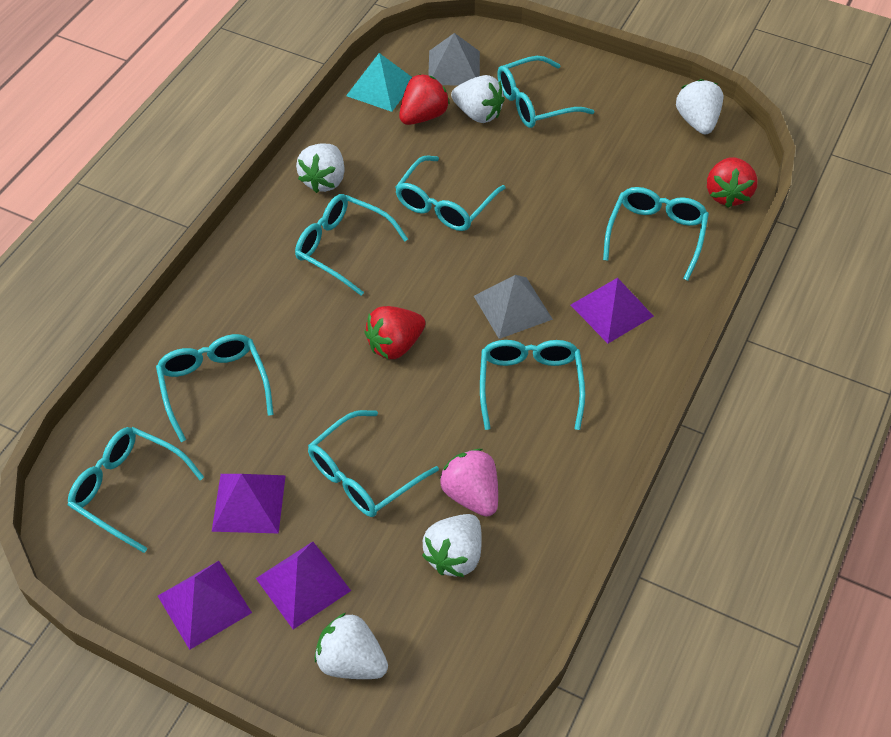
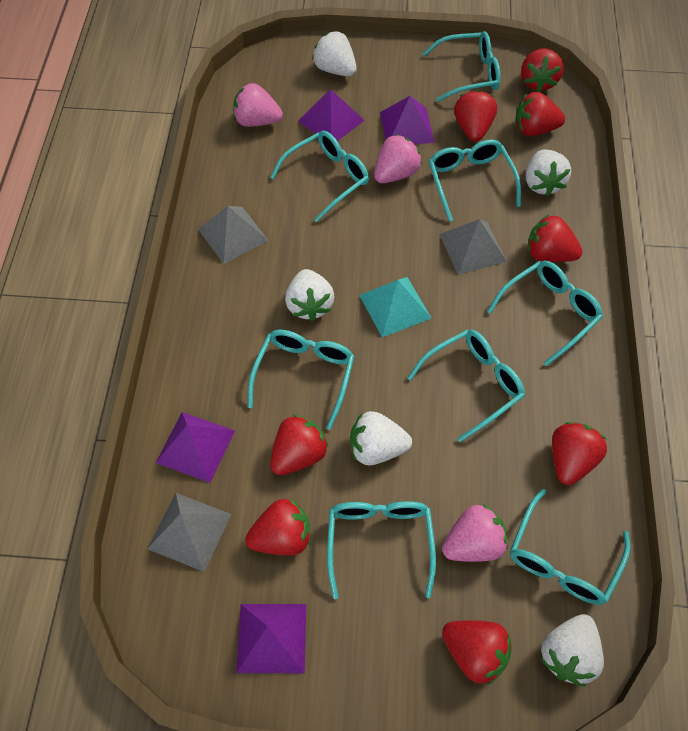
grey pyramid: 2 -> 3
pink strawberry: 1 -> 3
red strawberry: 3 -> 8

